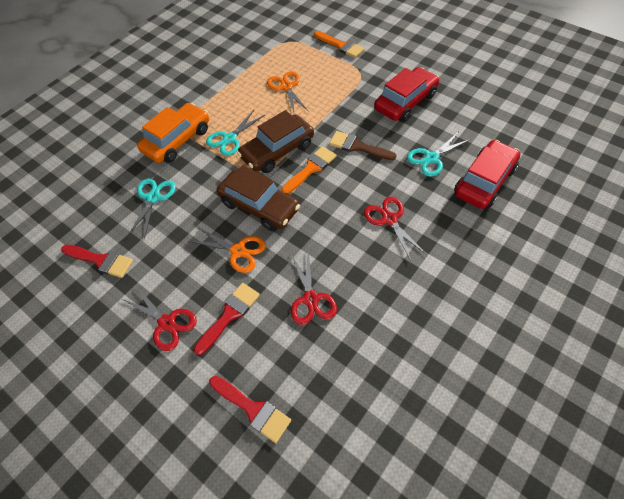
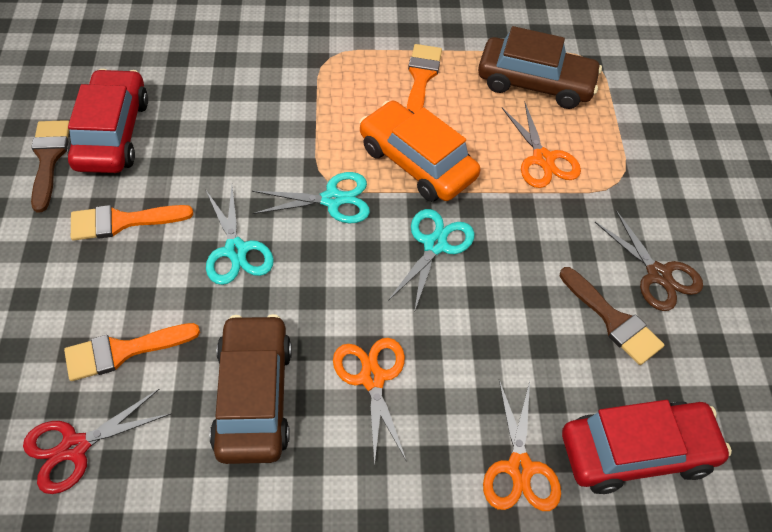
brown brush: 1 -> 2
brown scissors: 0 -> 1
orange brush: 2 -> 3
orange scissors: 2 -> 3
red brush: 3 -> 0
red scissors: 3 -> 1

